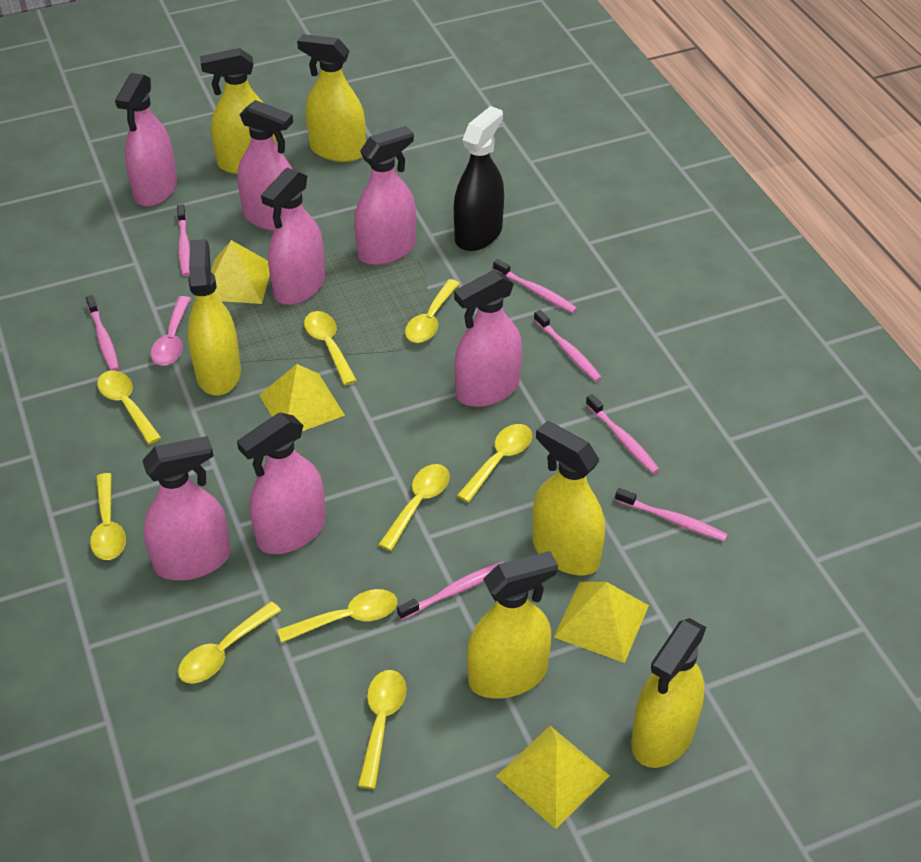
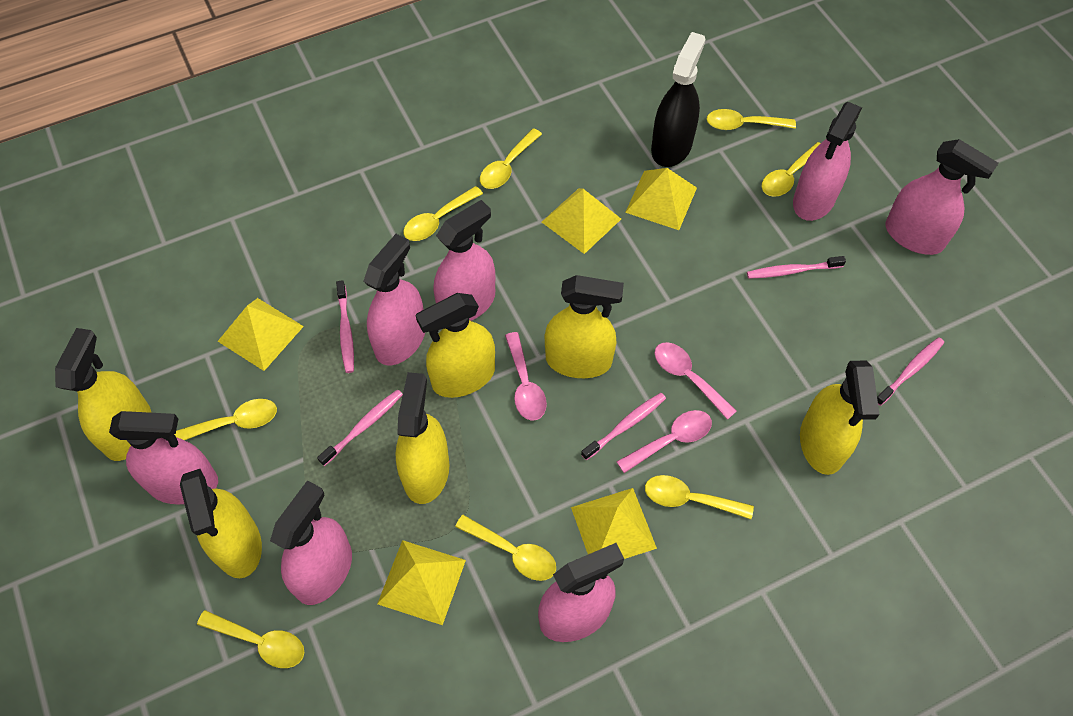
pink spoon: 1 -> 3
pink toothbrush: 7 -> 5
yellow pyramid: 4 -> 5
yellow spoon: 9 -> 8

